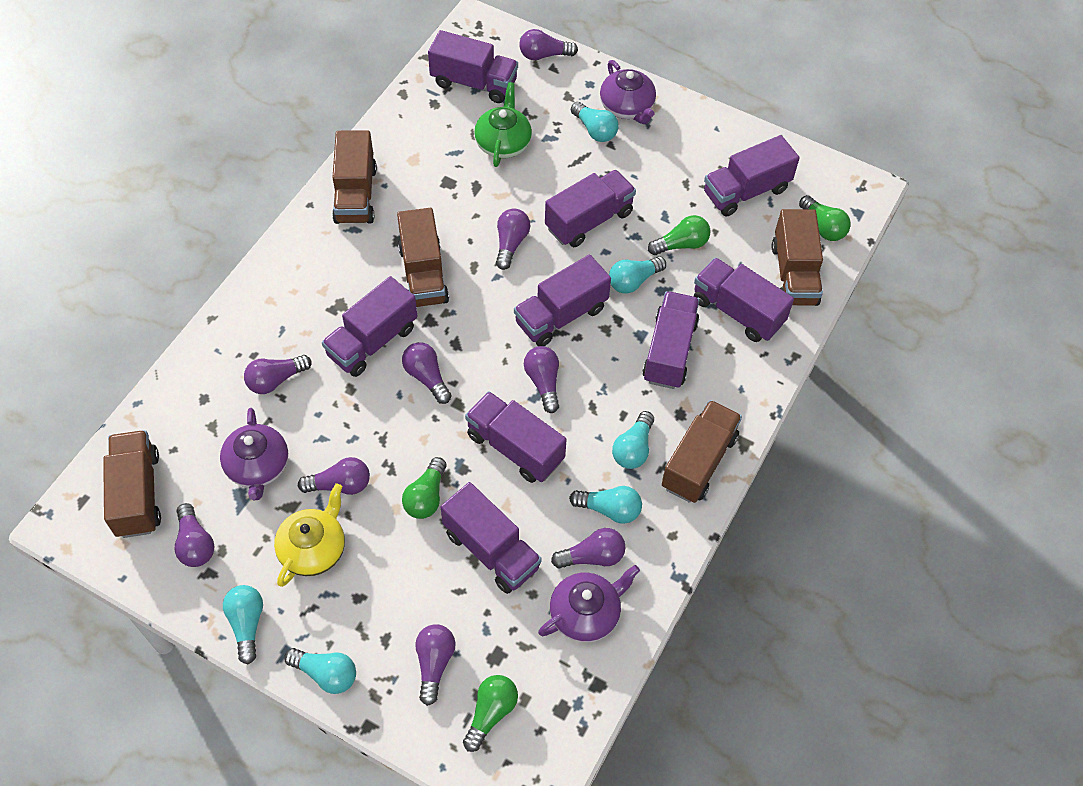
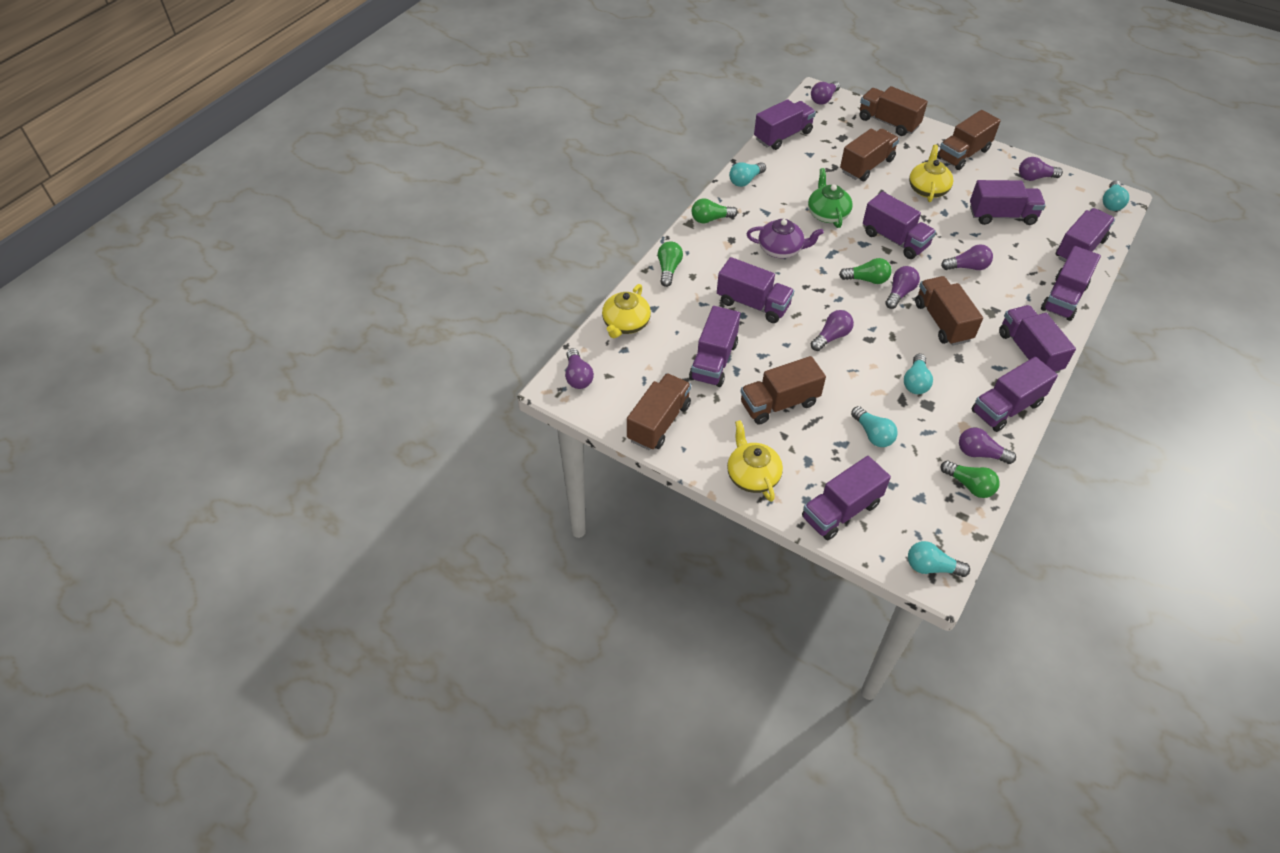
brown truck: 5 -> 6
purple light bulb: 9 -> 7
purple teapot: 3 -> 1
purple truck: 9 -> 10
turquoise light bulb: 6 -> 5
yellow teapot: 1 -> 3

